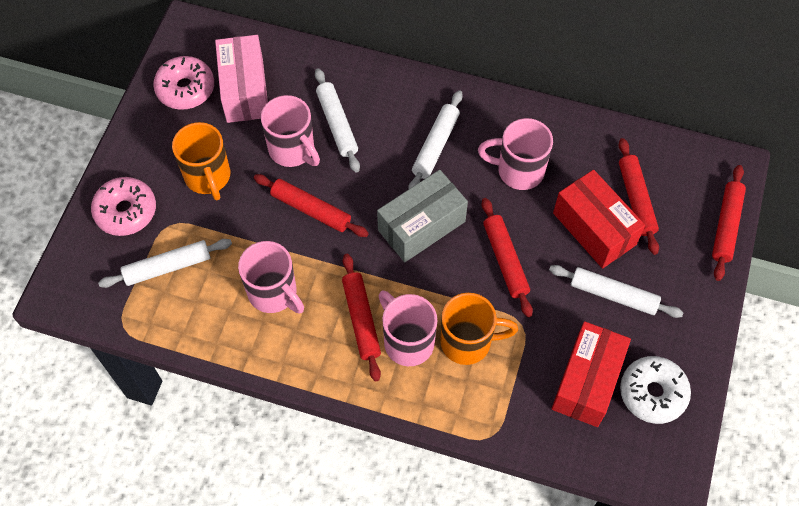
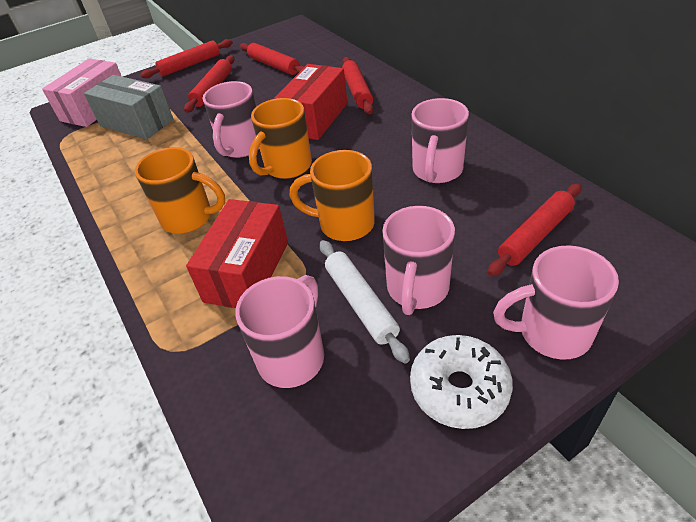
orange mug: 2 -> 3
pink donut: 2 -> 0
pink mug: 4 -> 5
white rolling pin: 4 -> 1

